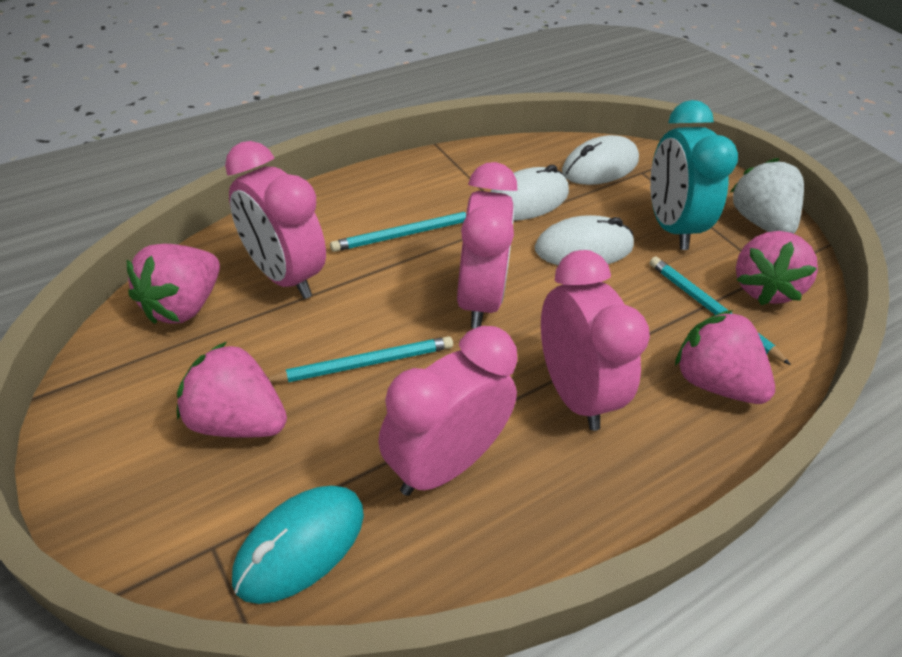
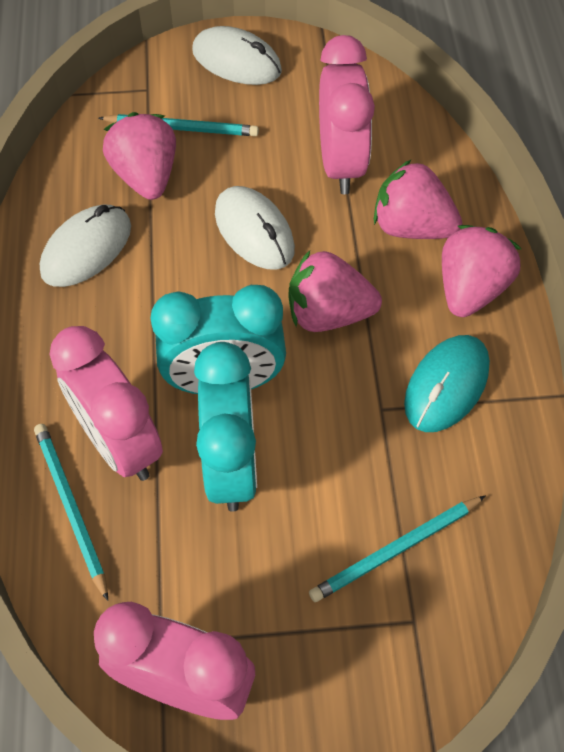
pink clock: 4 -> 3
turquoise clock: 1 -> 2
white strawberry: 1 -> 0

